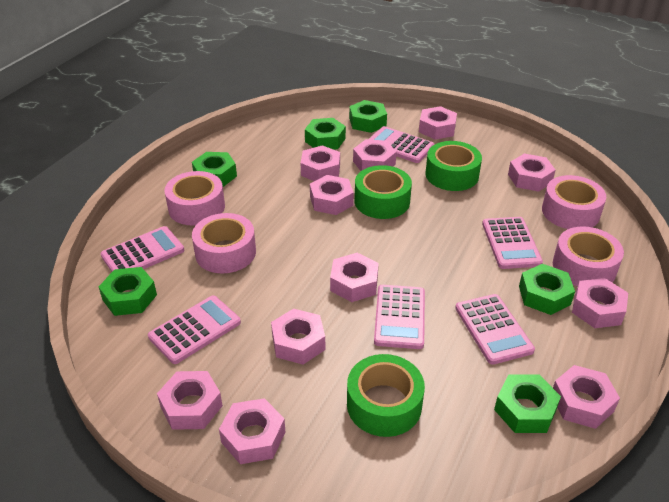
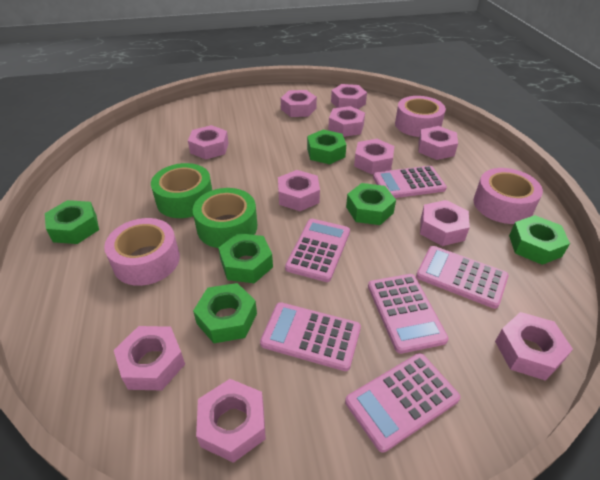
green tape: 3 -> 2
pink tape: 4 -> 3

